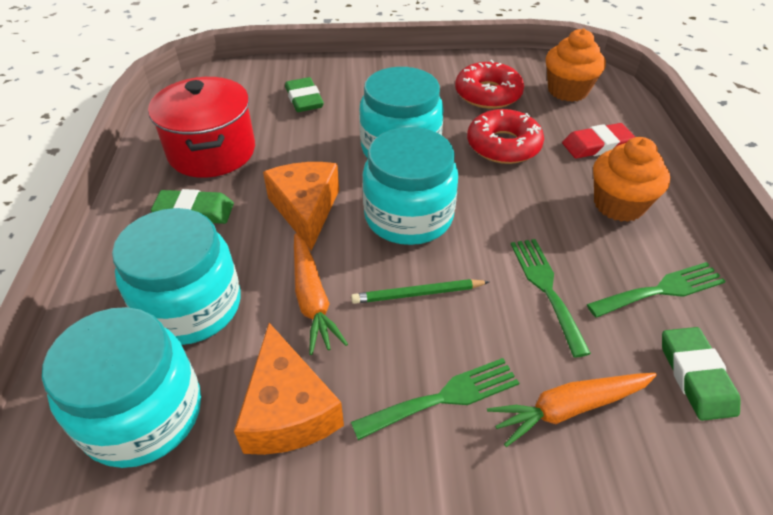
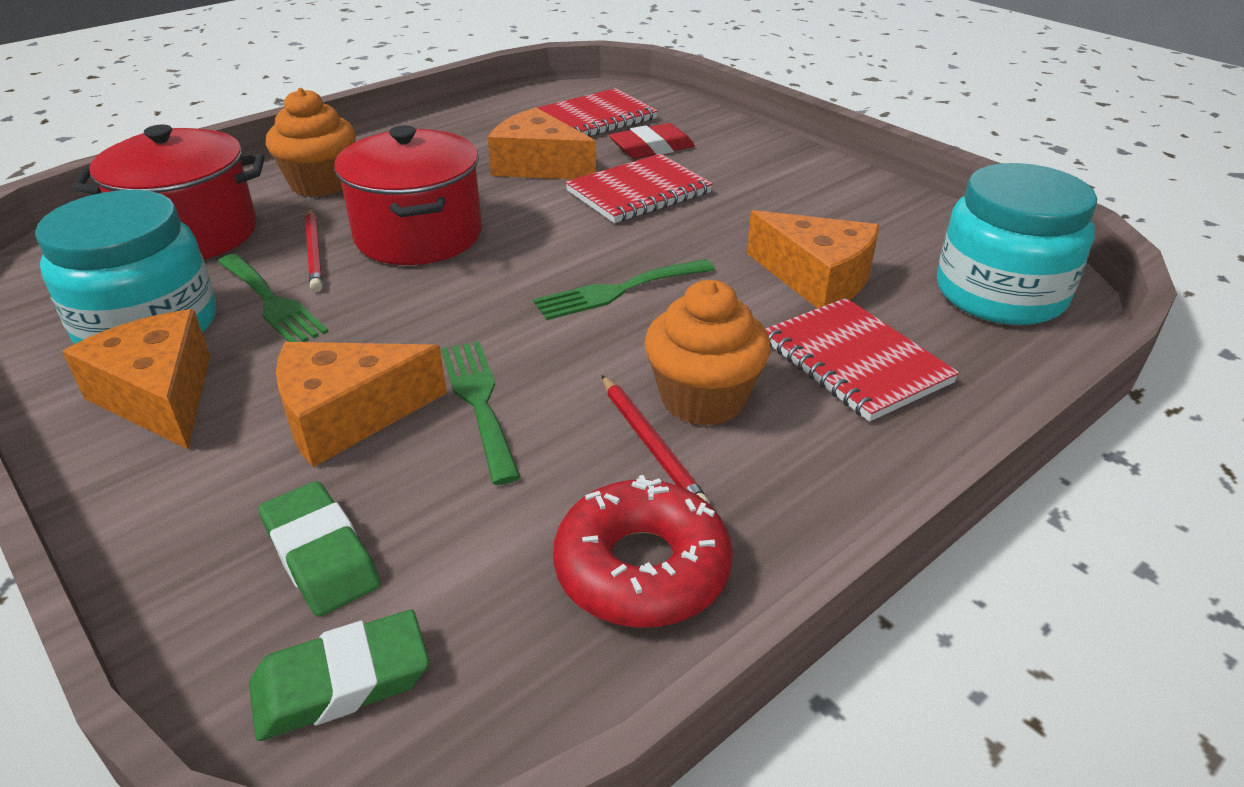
green eraser: 3 -> 2
green pencil: 1 -> 0
orange carrot: 2 -> 0
orange cheese: 2 -> 4
red donut: 2 -> 1
red notebook: 0 -> 3
red pencil: 0 -> 2
red pot: 1 -> 2
turquoise jar: 4 -> 2

